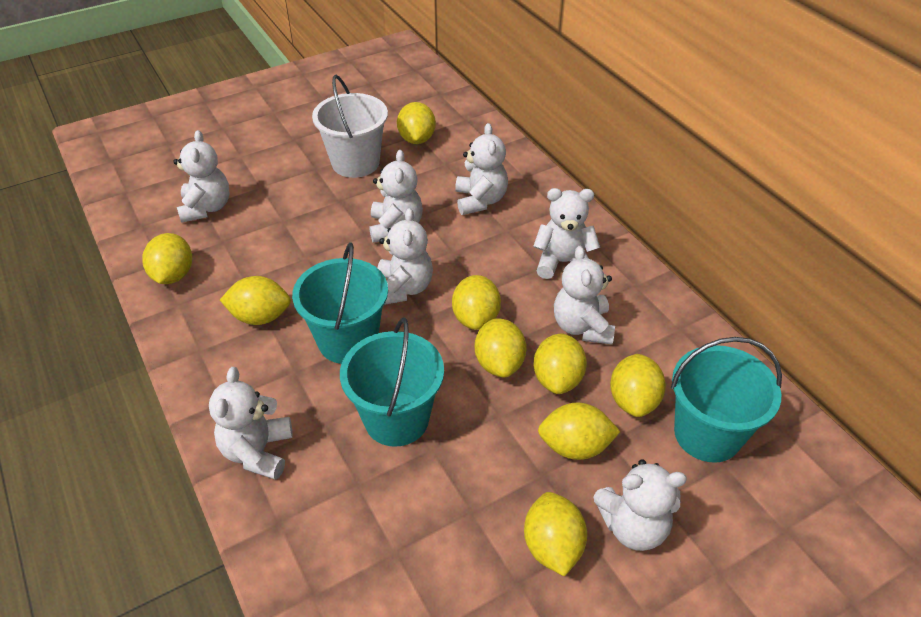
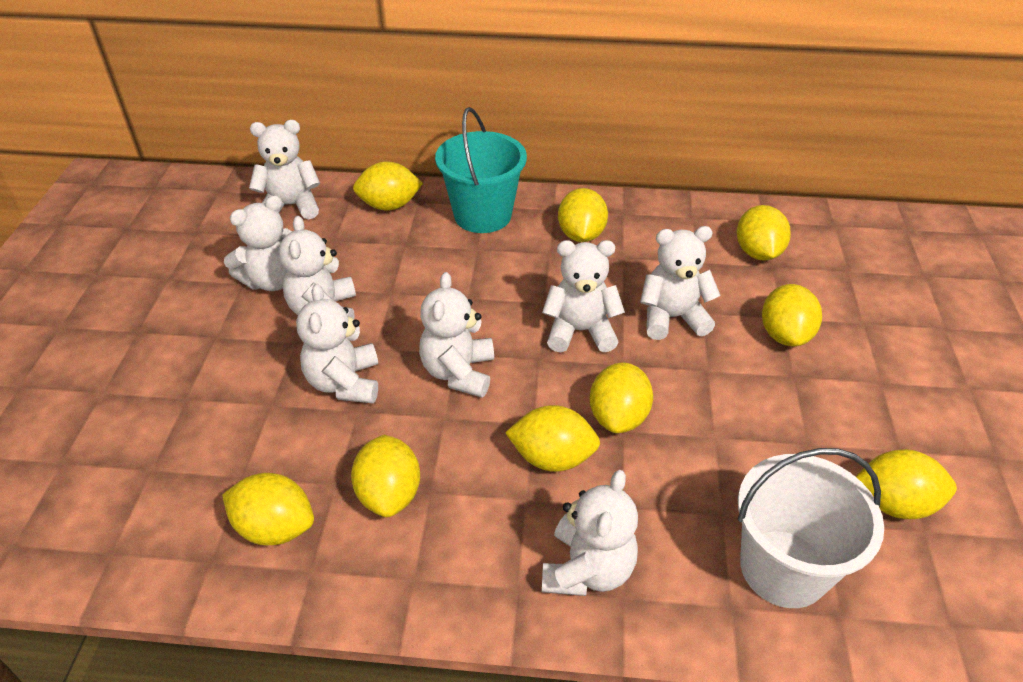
turquoise bucket: 3 -> 1

